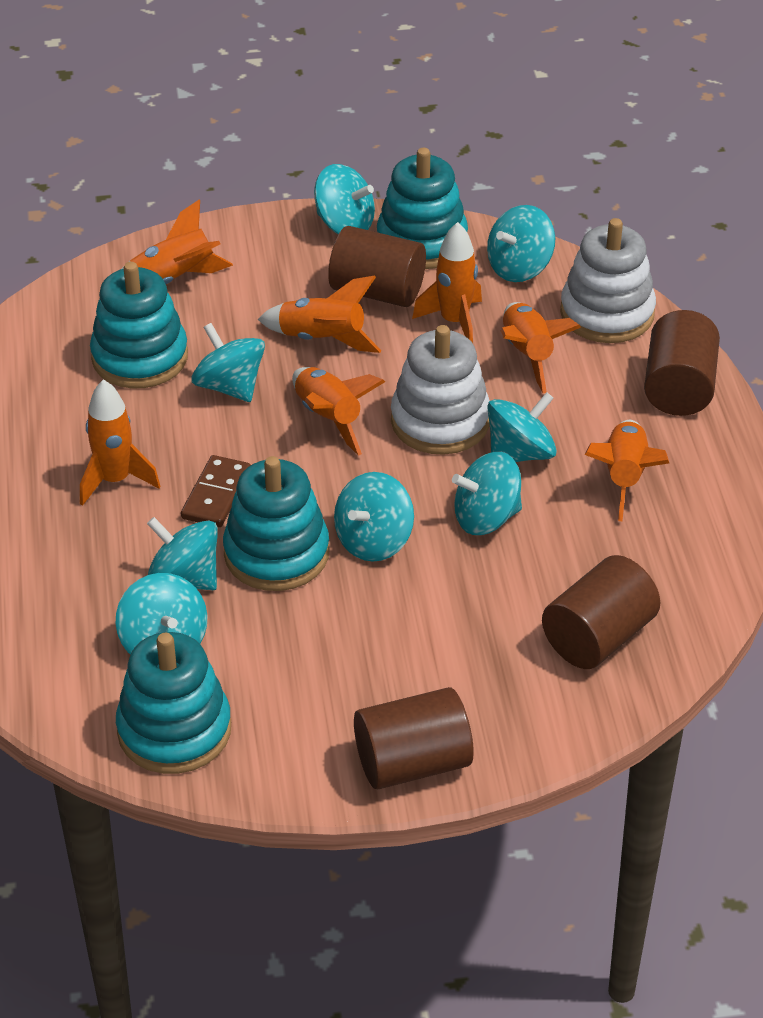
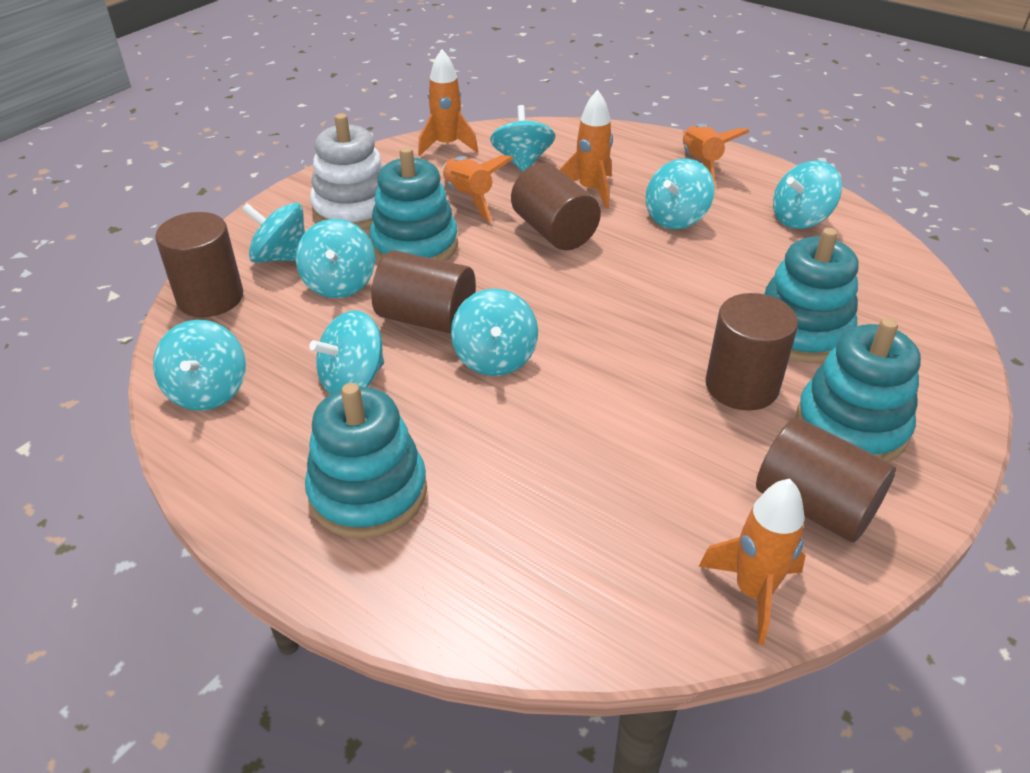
brown cylinder: 4 -> 5
brown domino: 1 -> 0
orange rocket: 7 -> 5
white stacking toy: 2 -> 1

